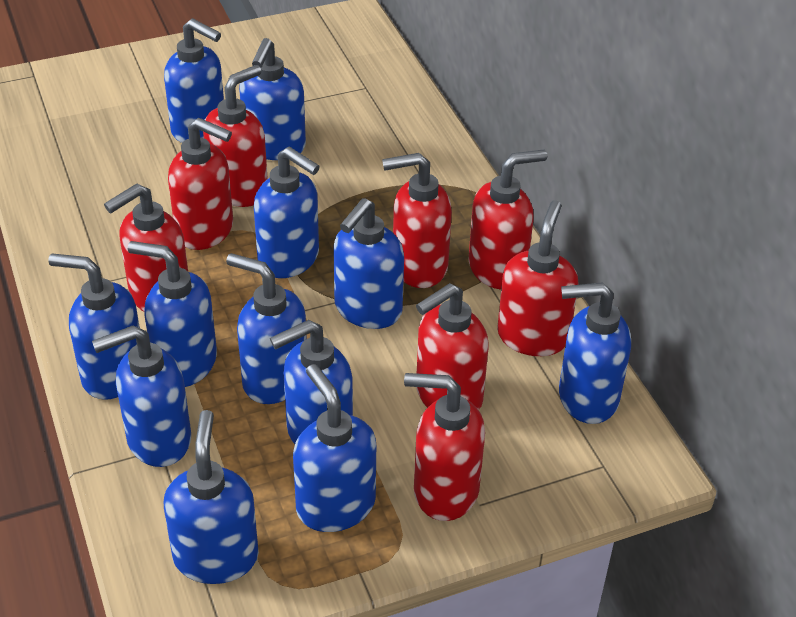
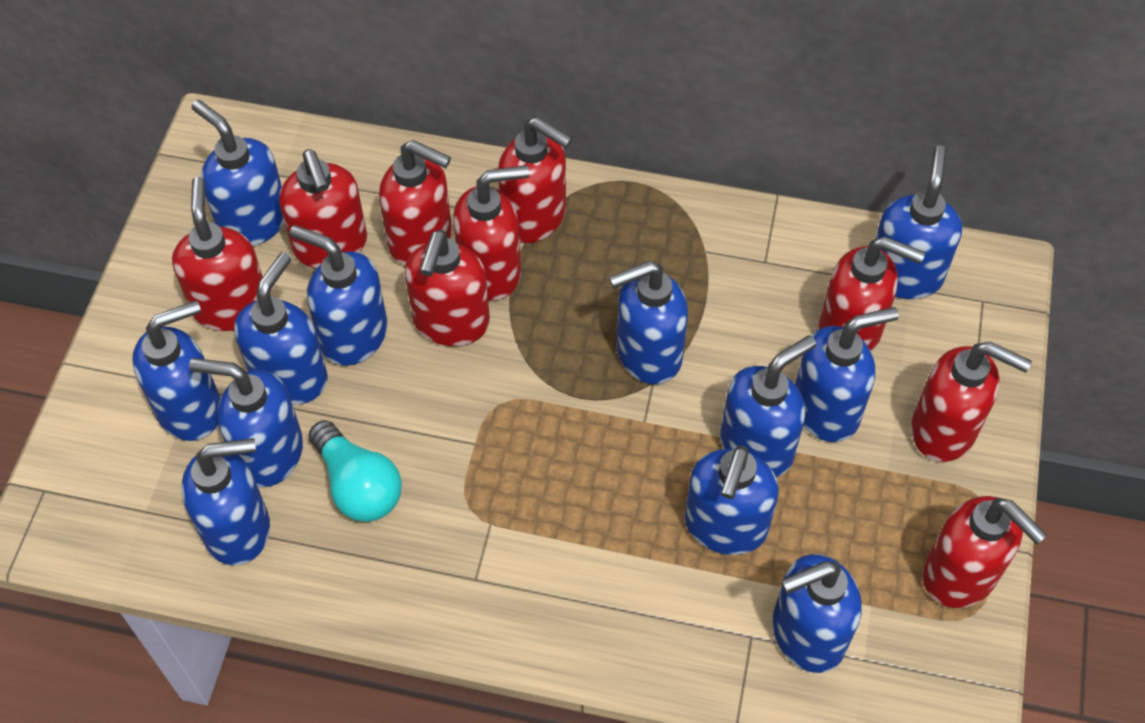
red soap dispenser: 8 -> 9
turquoise light bulb: 0 -> 1

